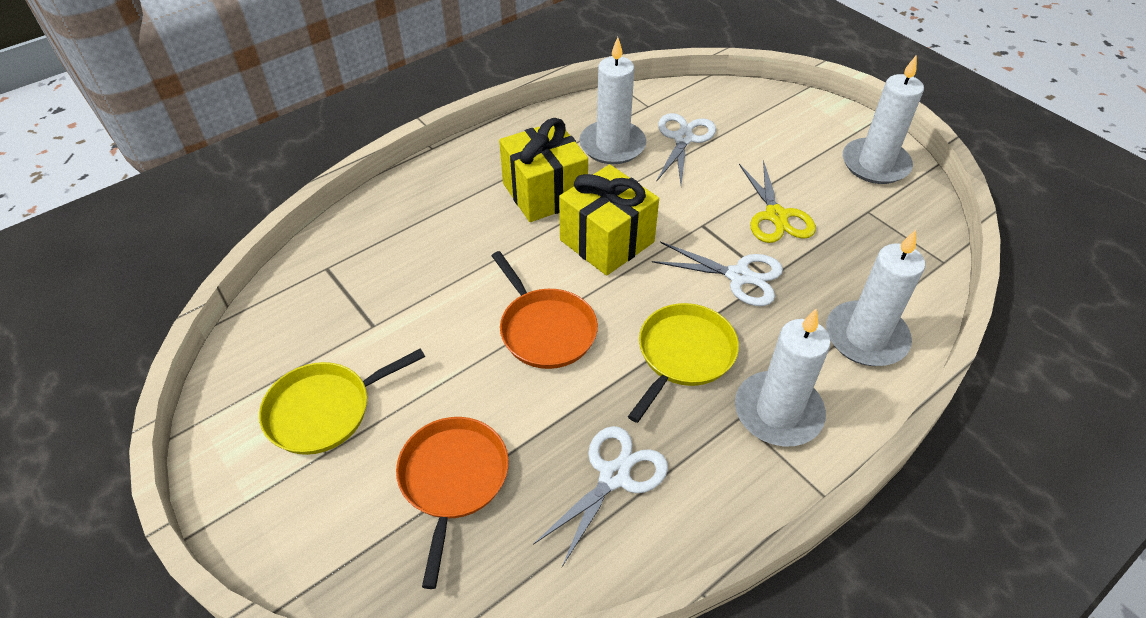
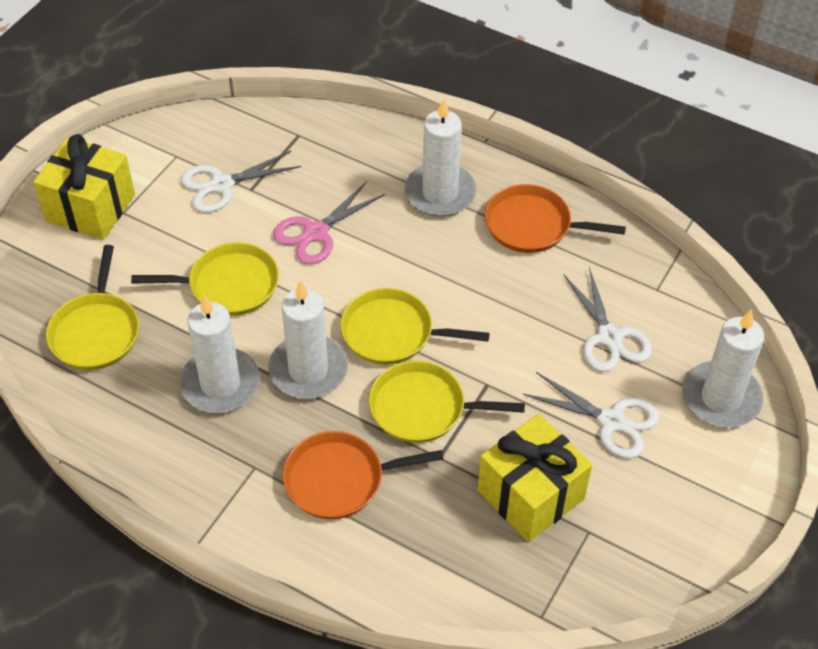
pink scissors: 0 -> 1
yellow pan: 2 -> 4
yellow scissors: 1 -> 0

